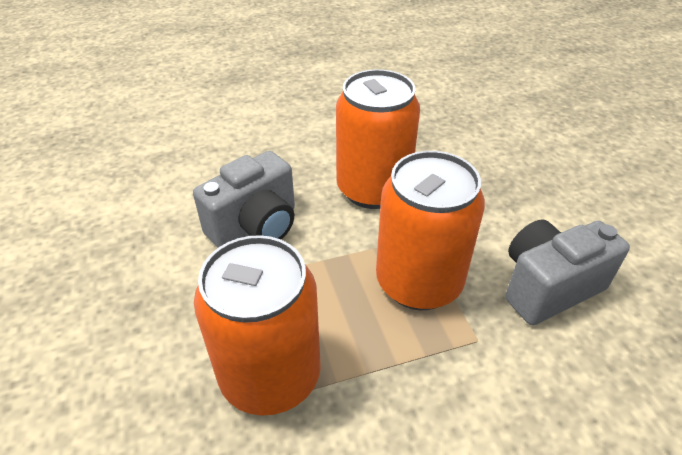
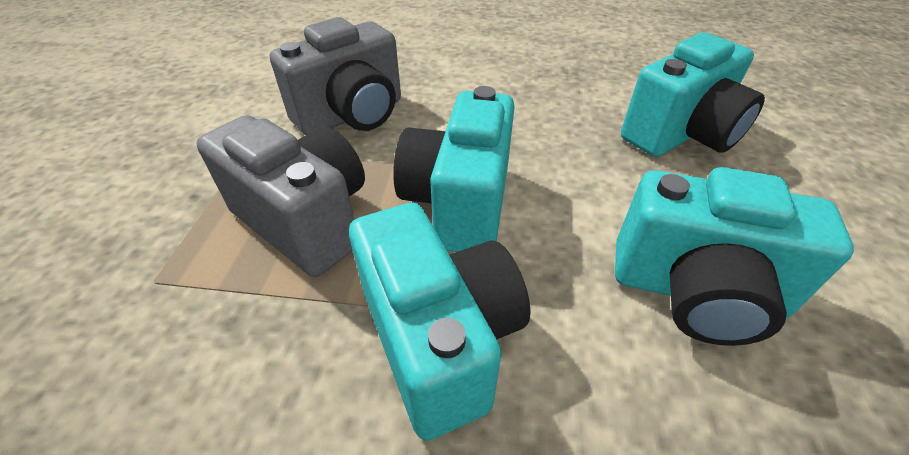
orange can: 3 -> 0
turquoise camera: 0 -> 4

